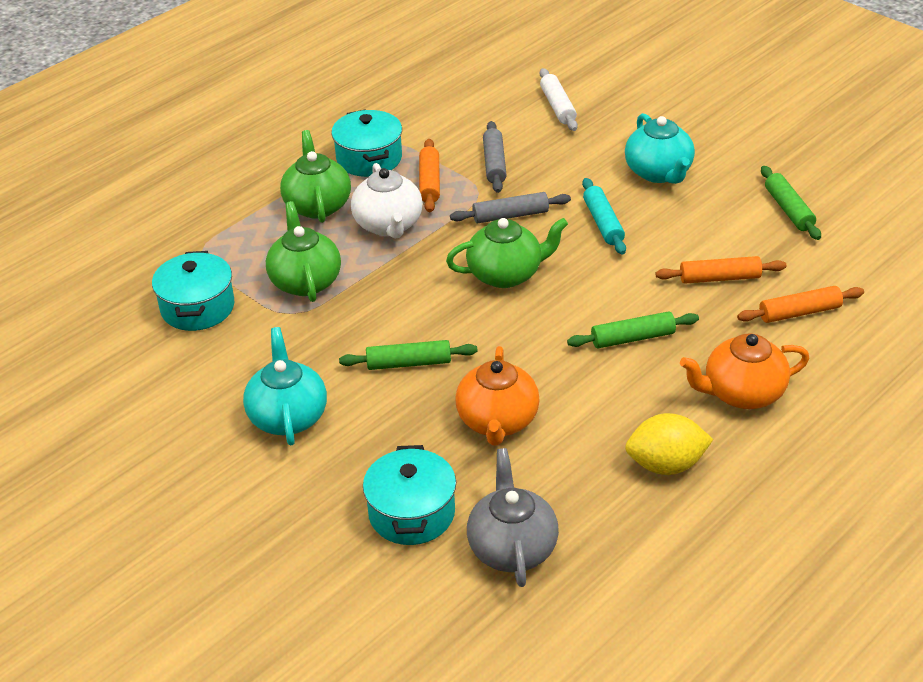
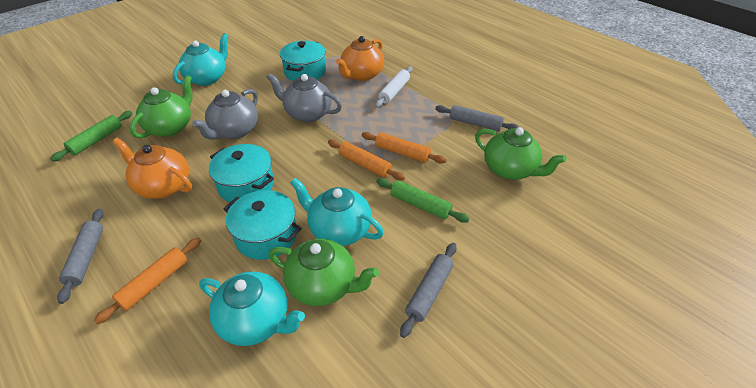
green rolling pin: 3 -> 2
grey rolling pin: 2 -> 3
grey teapot: 1 -> 2
turquoise rolling pin: 1 -> 0
turquoise teapot: 2 -> 3
white teapot: 1 -> 0
yellow lemon: 1 -> 0

